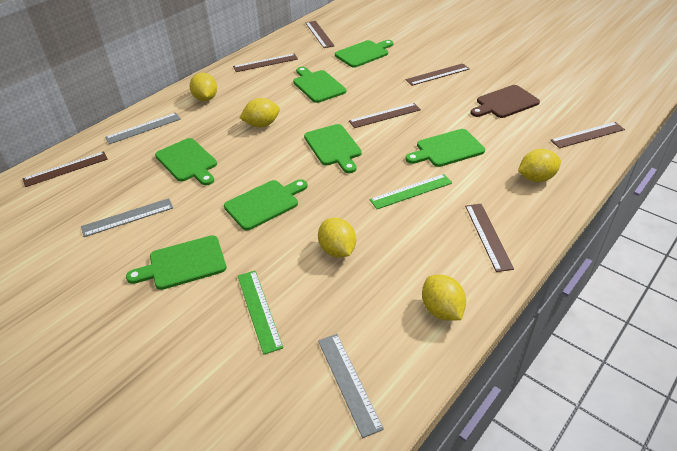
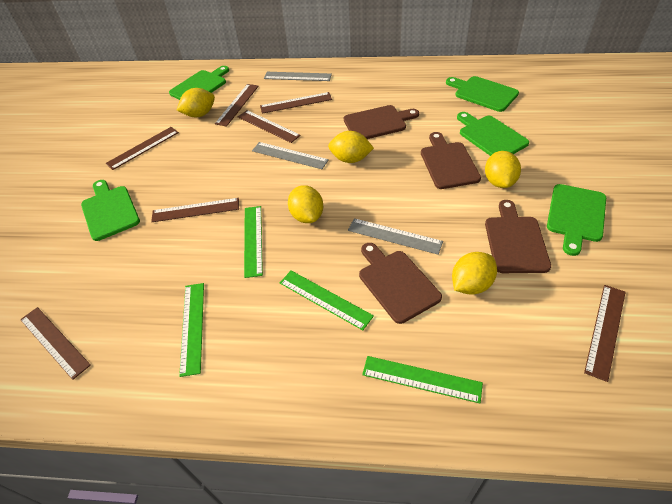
brown cutting board: 1 -> 4
green cutting board: 7 -> 5
green ruler: 2 -> 4

